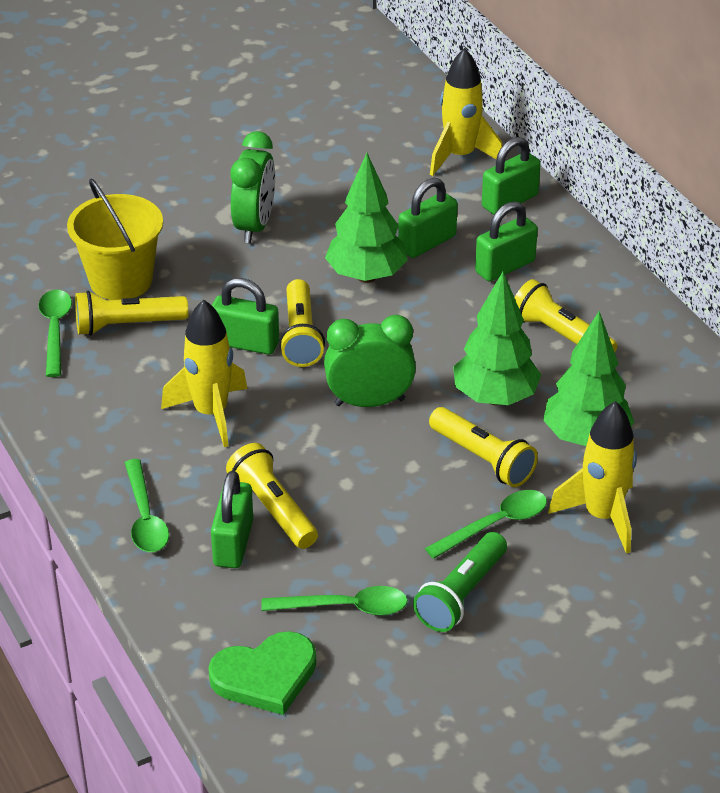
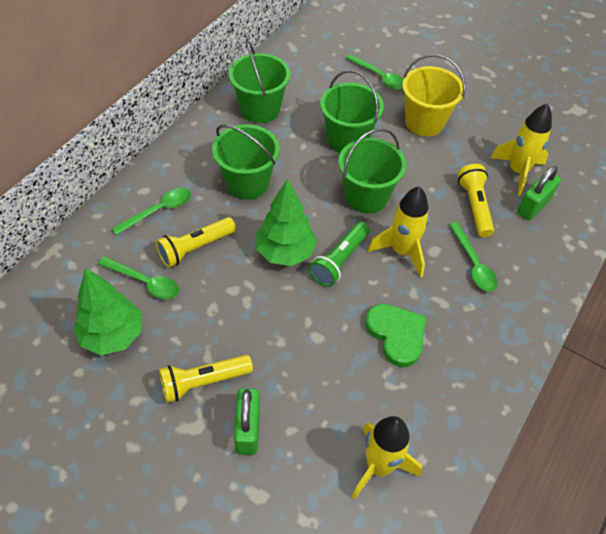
green bucket: 0 -> 4
green clock: 2 -> 0
green padlock: 5 -> 2
green tree: 3 -> 2
yellow flashlight: 5 -> 3

